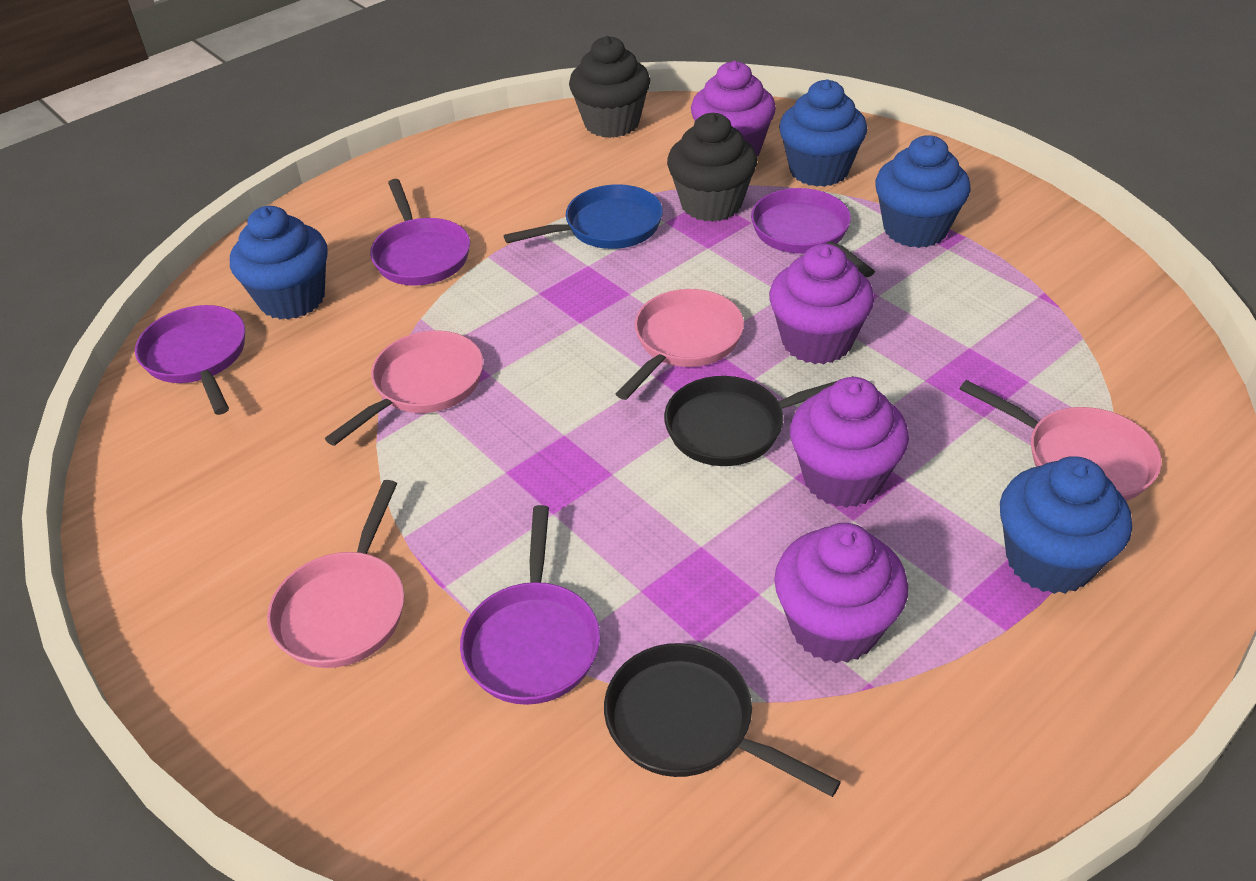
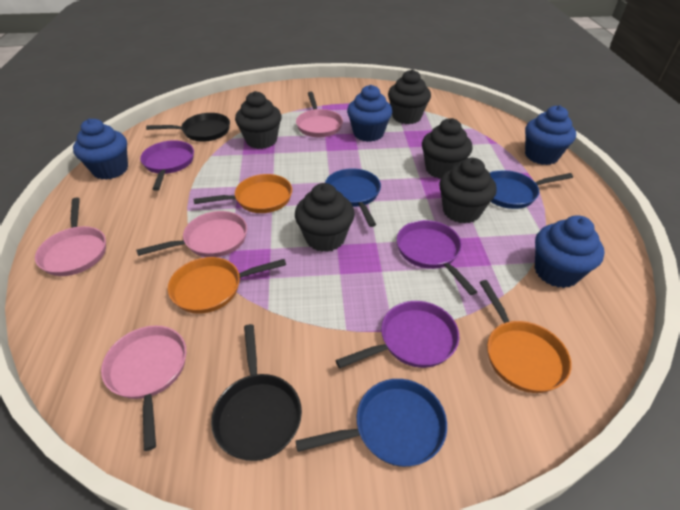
black cupcake: 2 -> 5
blue pan: 1 -> 3
orange pan: 0 -> 3
purple cupcake: 4 -> 0
purple pan: 4 -> 3

